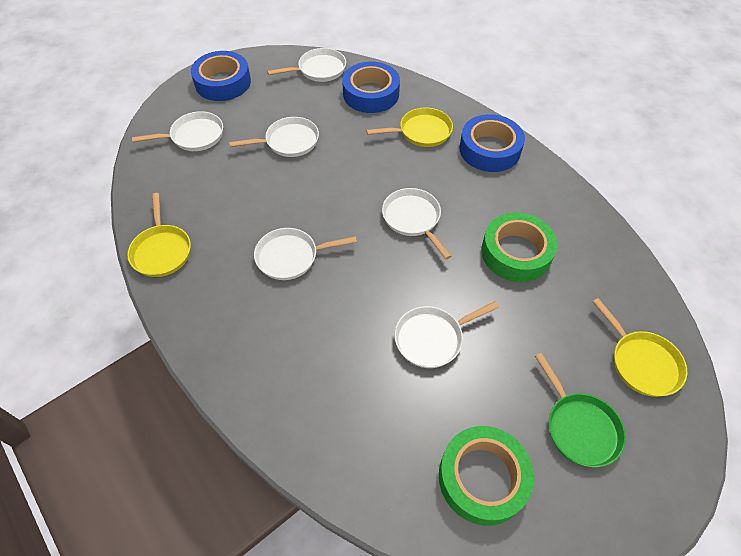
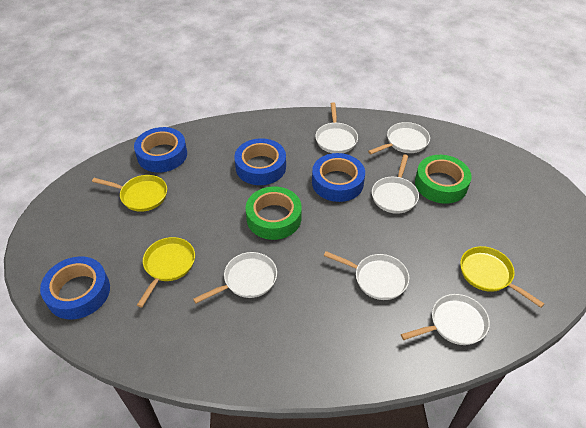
blue tape: 3 -> 4
green pan: 1 -> 0

